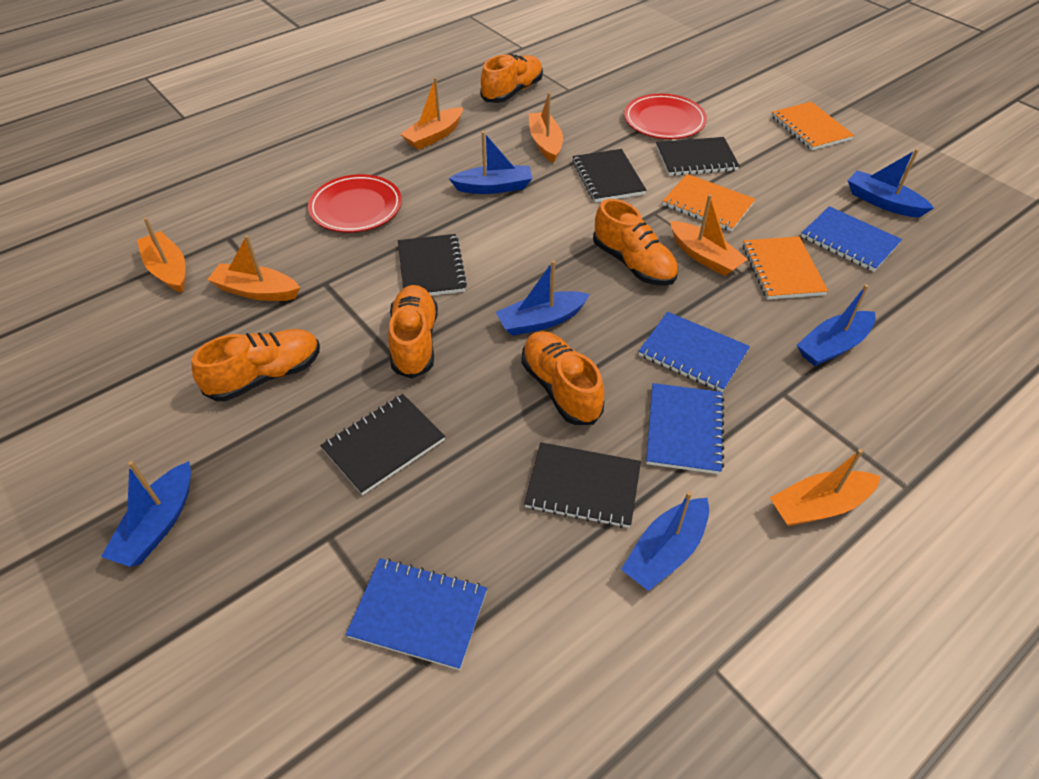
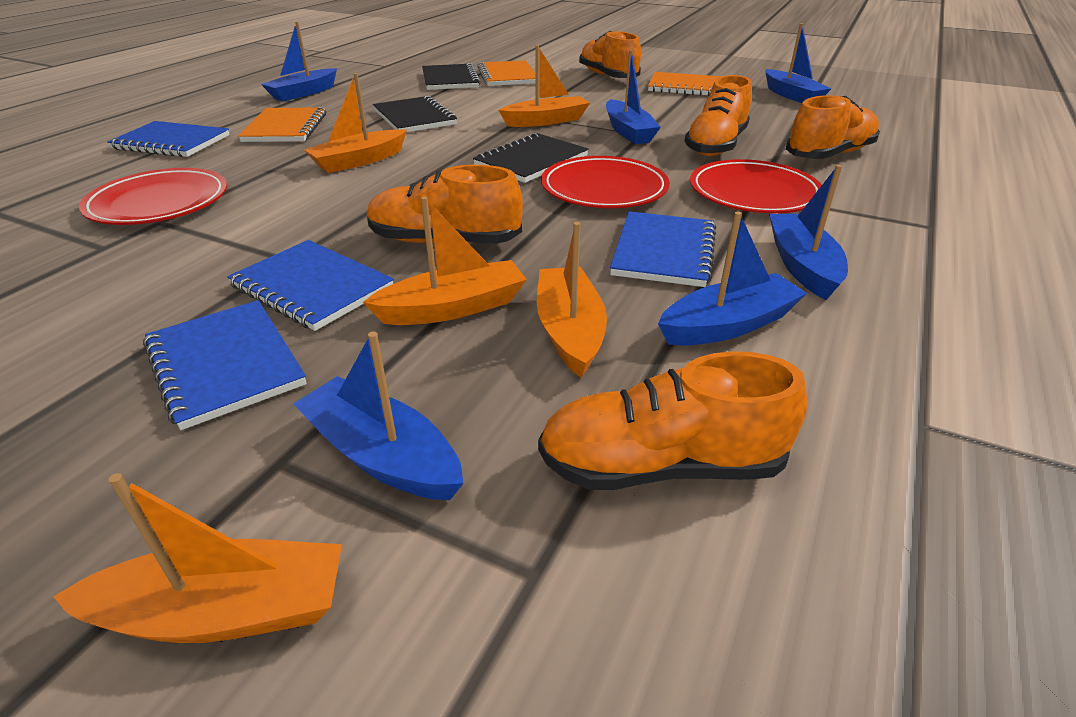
black notebook: 5 -> 3
orange boat: 6 -> 5
red plate: 2 -> 3

